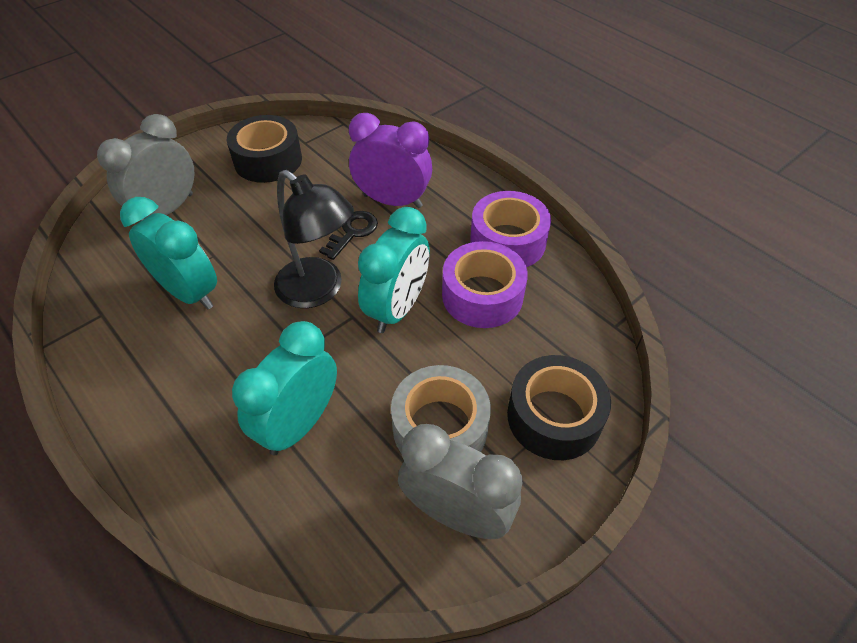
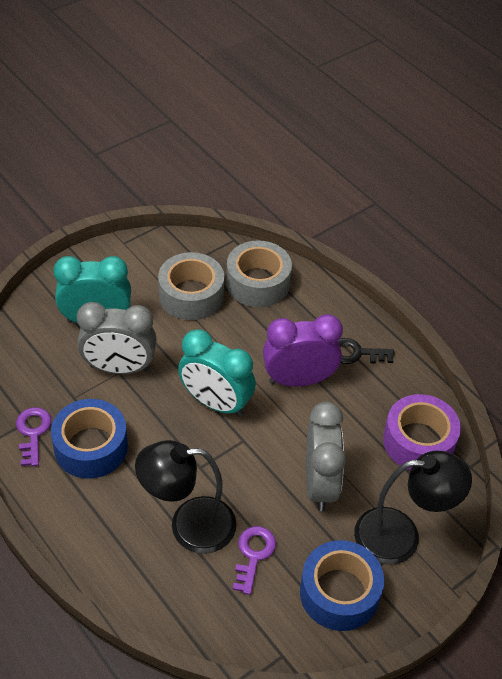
black lamp: 1 -> 2
black tape: 2 -> 0
blue tape: 0 -> 2
grey tape: 1 -> 2
purple key: 0 -> 2
purple tape: 2 -> 1
turquoise clock: 3 -> 2

